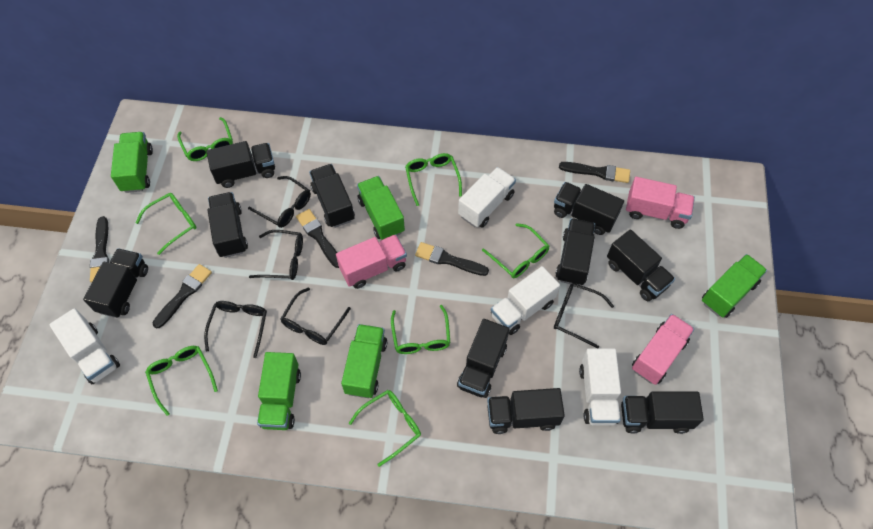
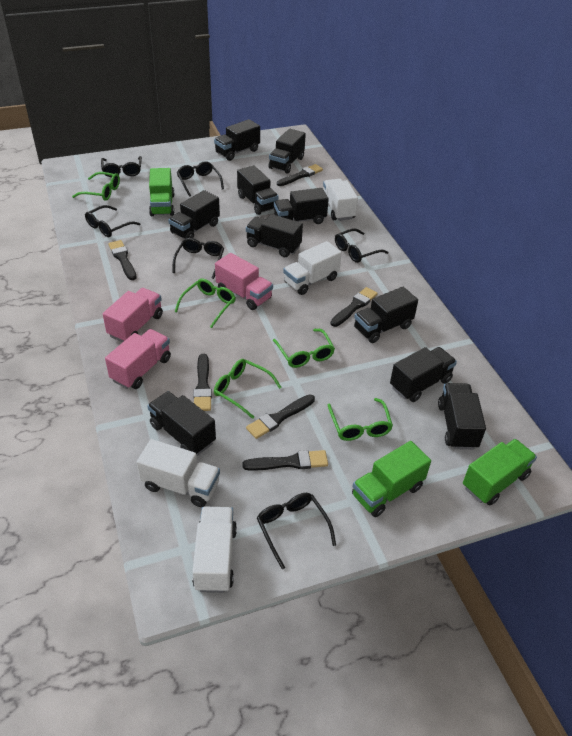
black brush: 5 -> 6
black glasses: 5 -> 6
green glasses: 7 -> 5
green truck: 5 -> 3

